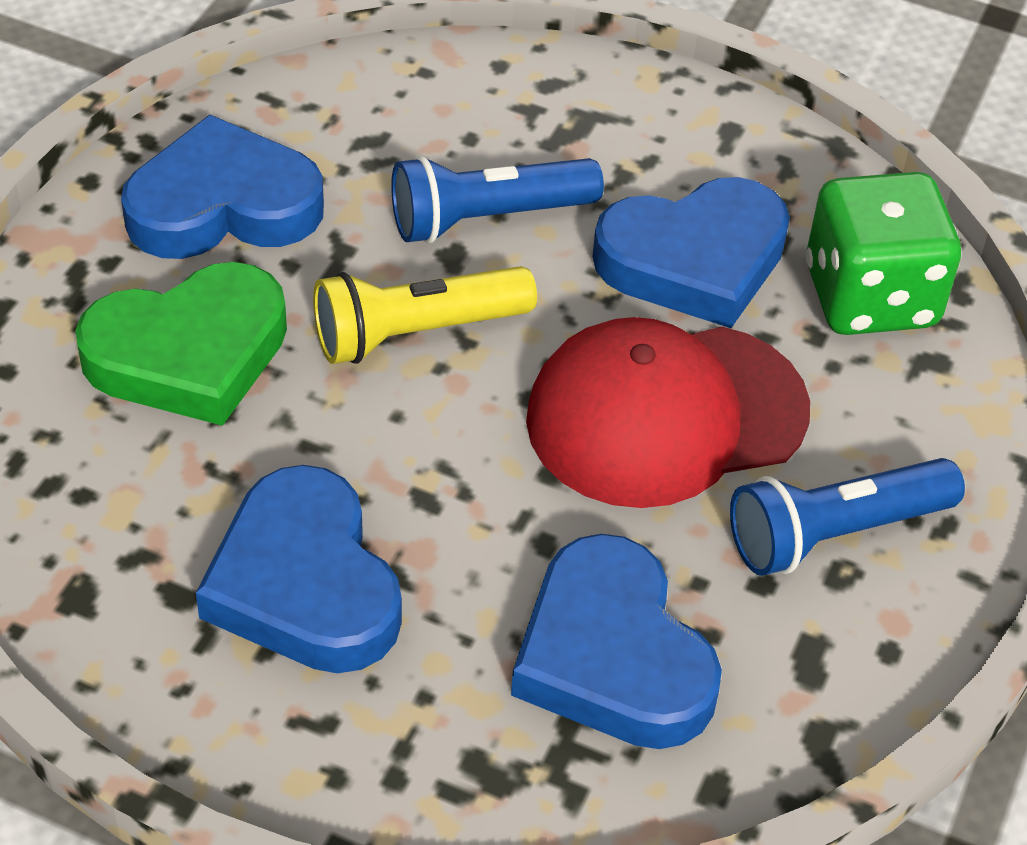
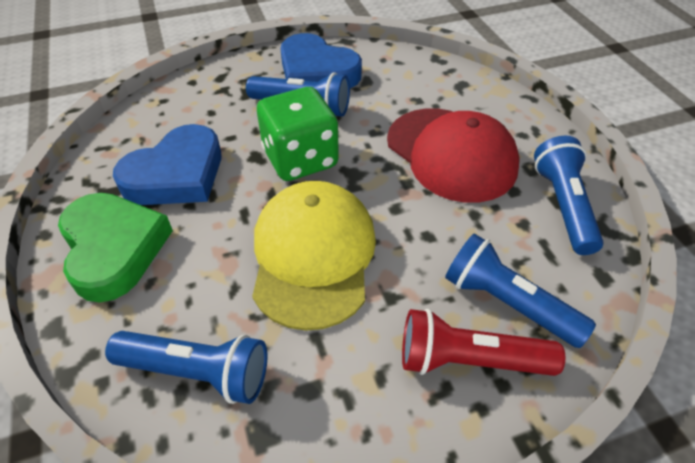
blue flashlight: 2 -> 4
blue heart: 4 -> 2
red flashlight: 0 -> 1
yellow cap: 0 -> 1
yellow flashlight: 1 -> 0

